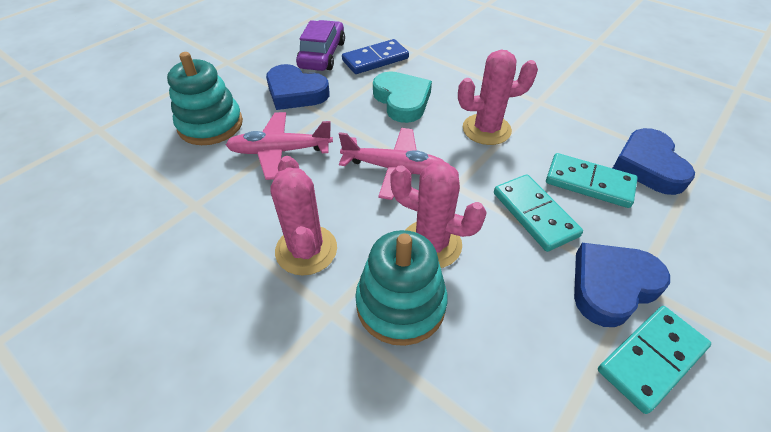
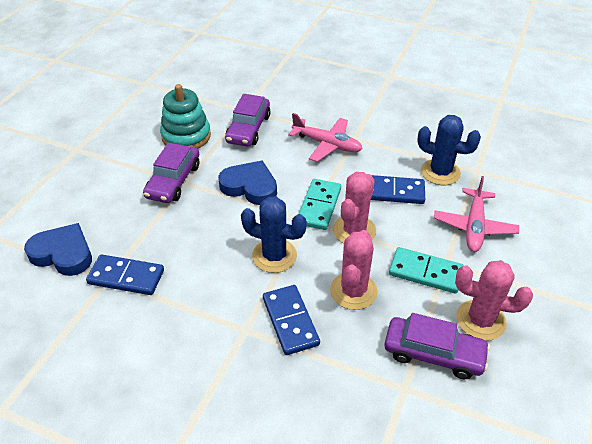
blue cactus: 0 -> 2
blue domino: 1 -> 3
blue heart: 3 -> 2
purple car: 1 -> 3
turquoise domino: 3 -> 2
turquoise heart: 1 -> 0
turquoise stacking toy: 2 -> 1

